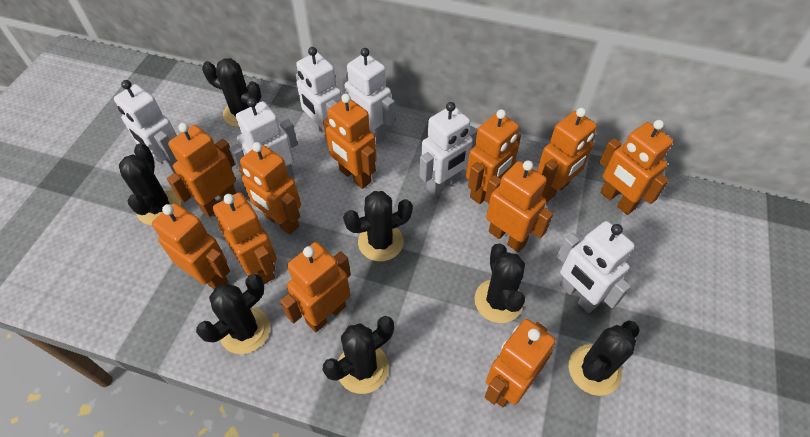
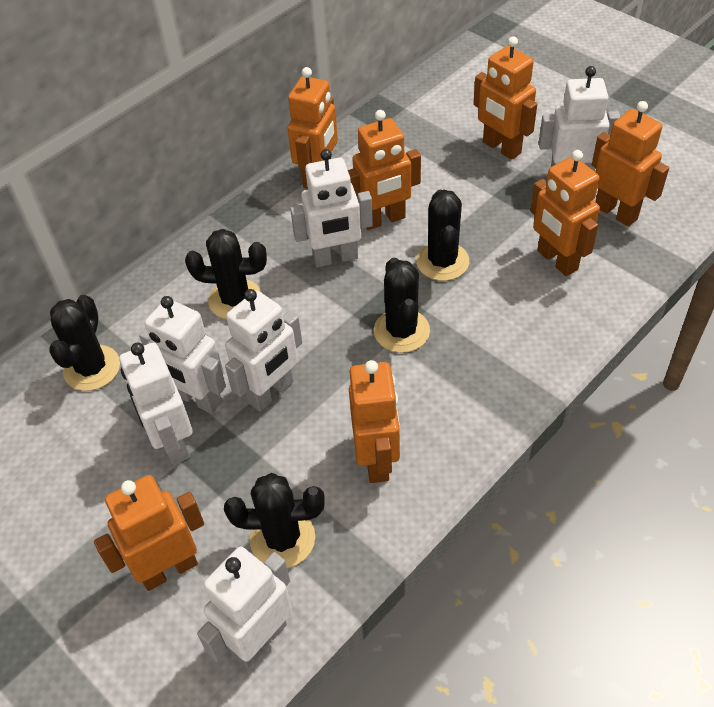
black cactus: 7 -> 5
orange robot: 11 -> 7

